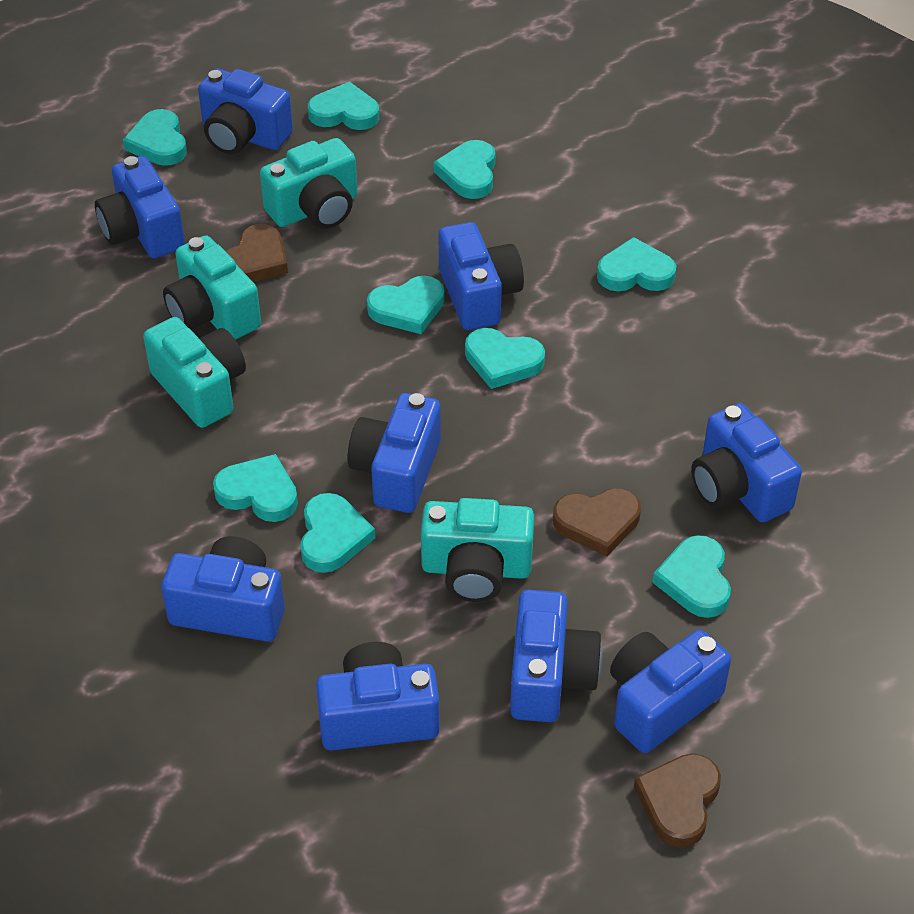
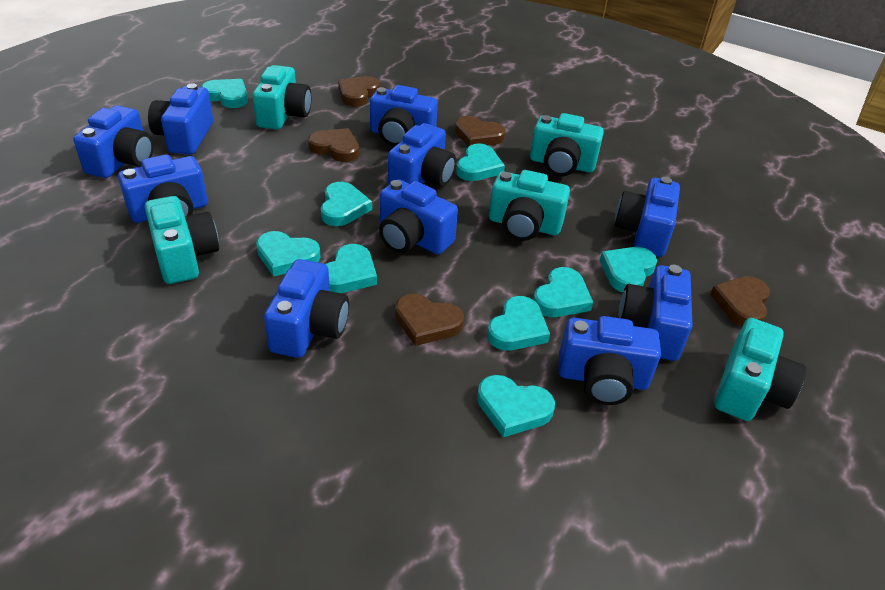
blue camera: 9 -> 10
brown heart: 3 -> 5
turquoise camera: 4 -> 5

